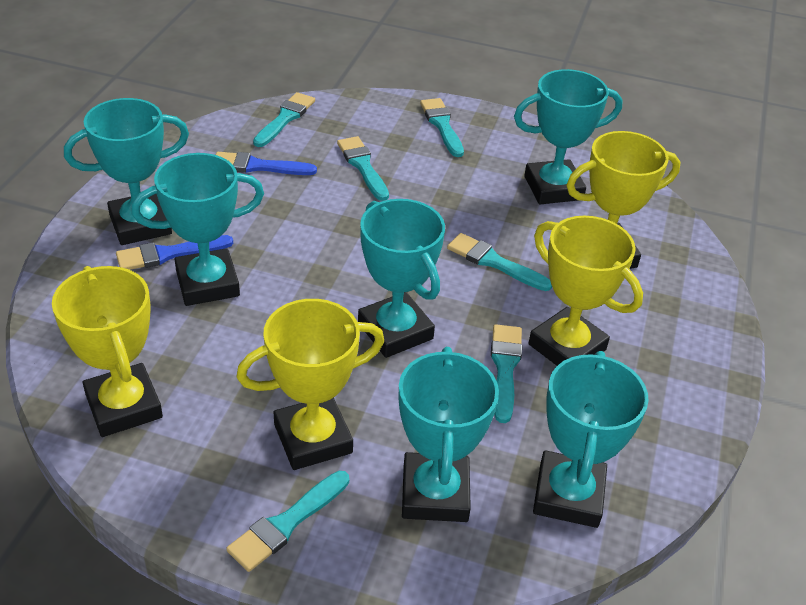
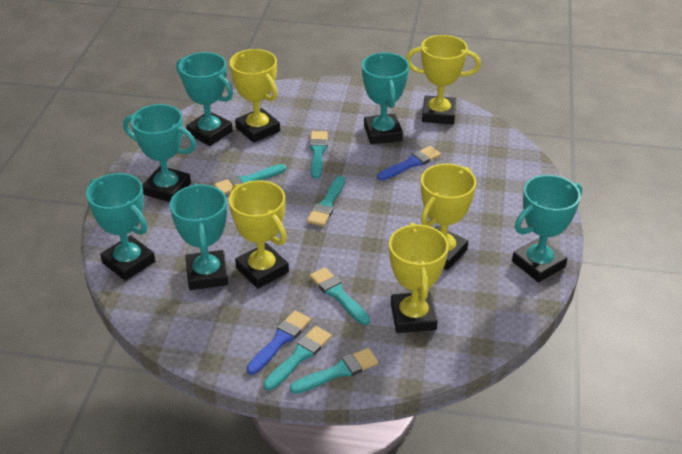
yellow trophy: 4 -> 5

